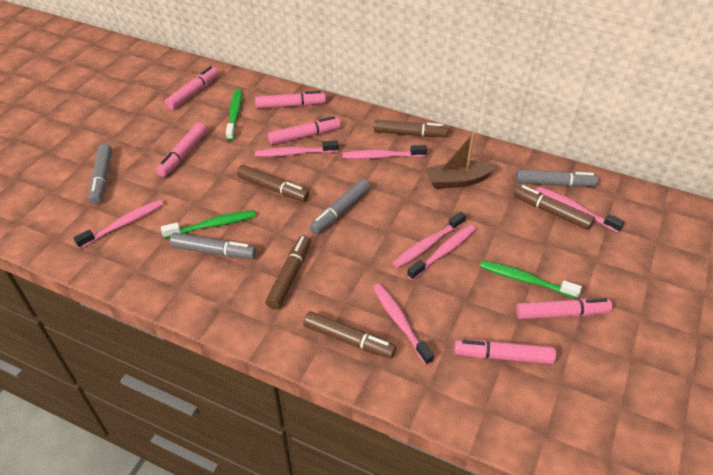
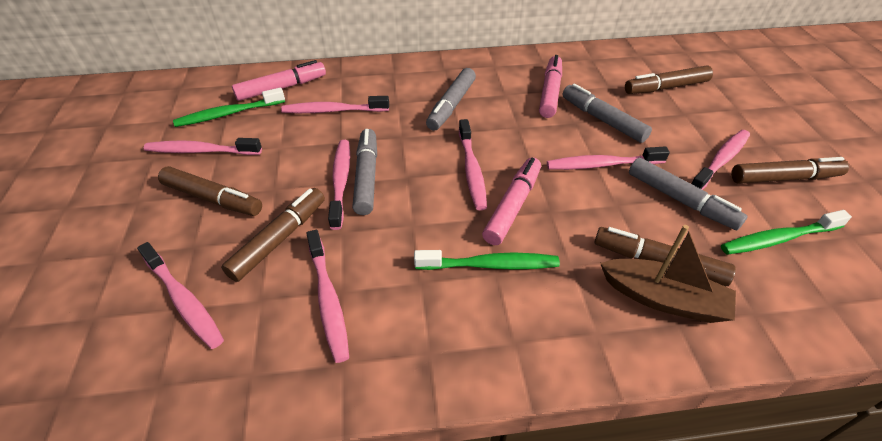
pink marker: 6 -> 3
pink toothbrush: 7 -> 8

